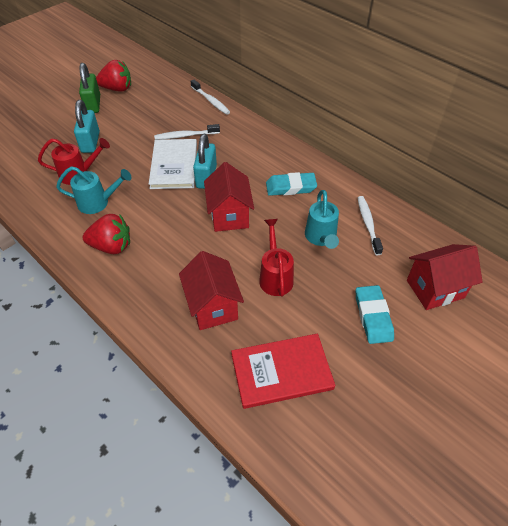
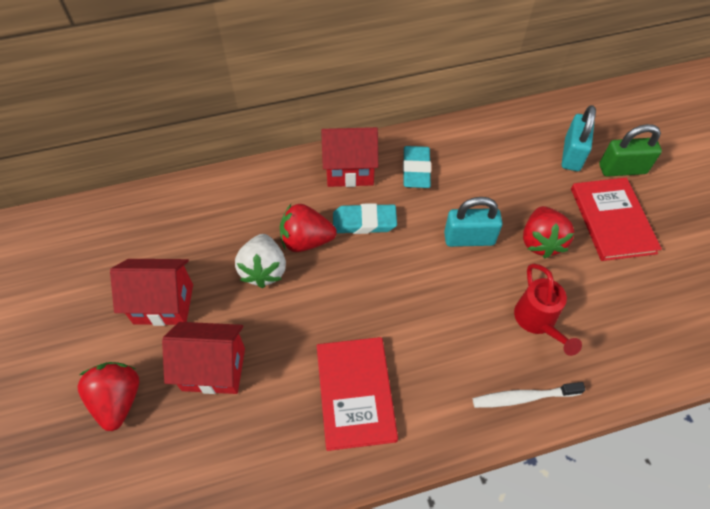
red book: 1 -> 2
red strawberry: 2 -> 3
red watering can: 2 -> 1
turquoise watering can: 2 -> 0
white book: 1 -> 0
white strawberry: 0 -> 1
white toothbrush: 3 -> 1

